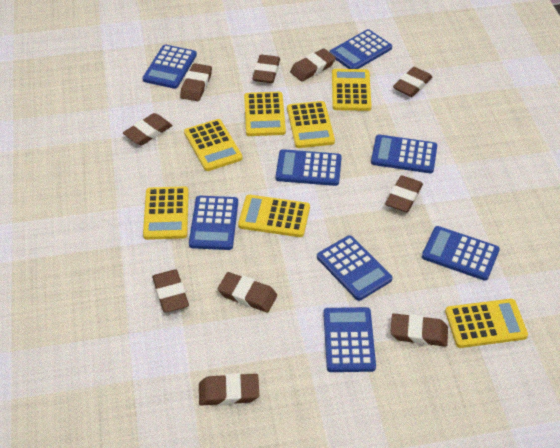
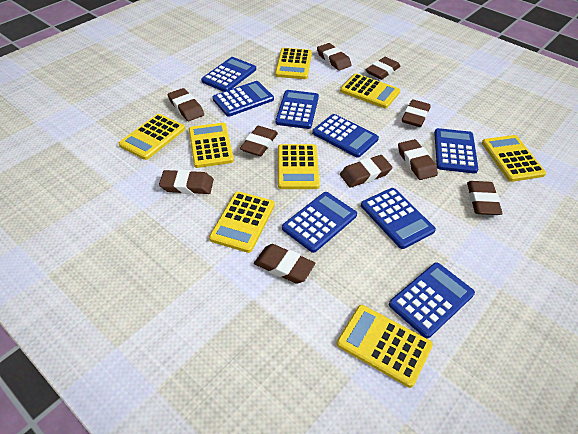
yellow calculator: 7 -> 8

